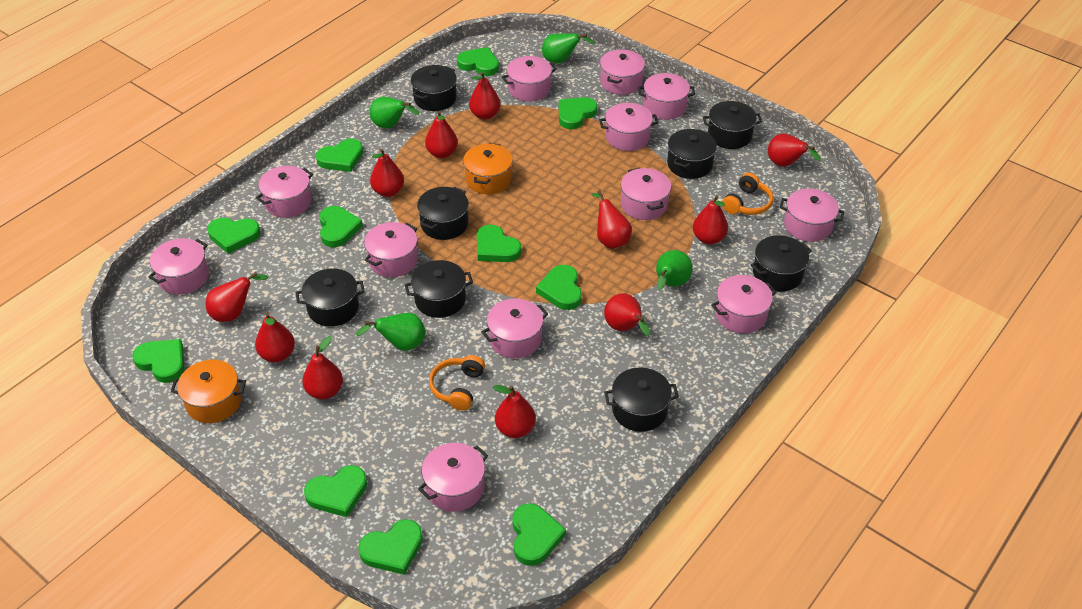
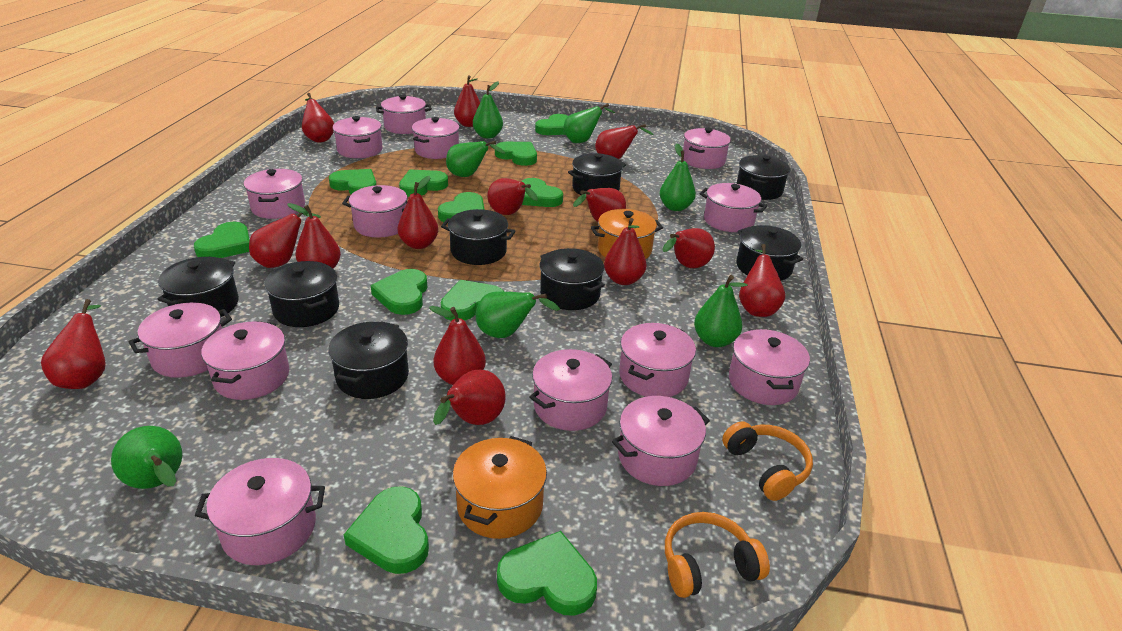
green pear: 4 -> 7
pink pot: 12 -> 14
red pear: 11 -> 14

